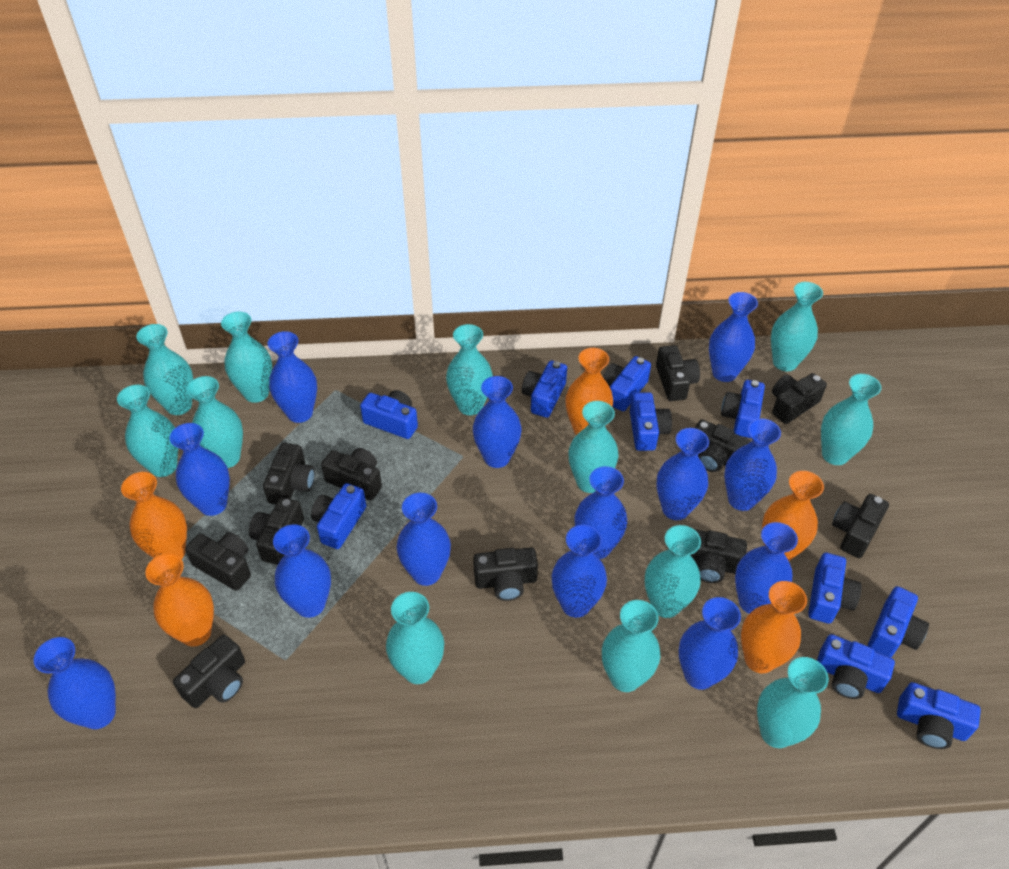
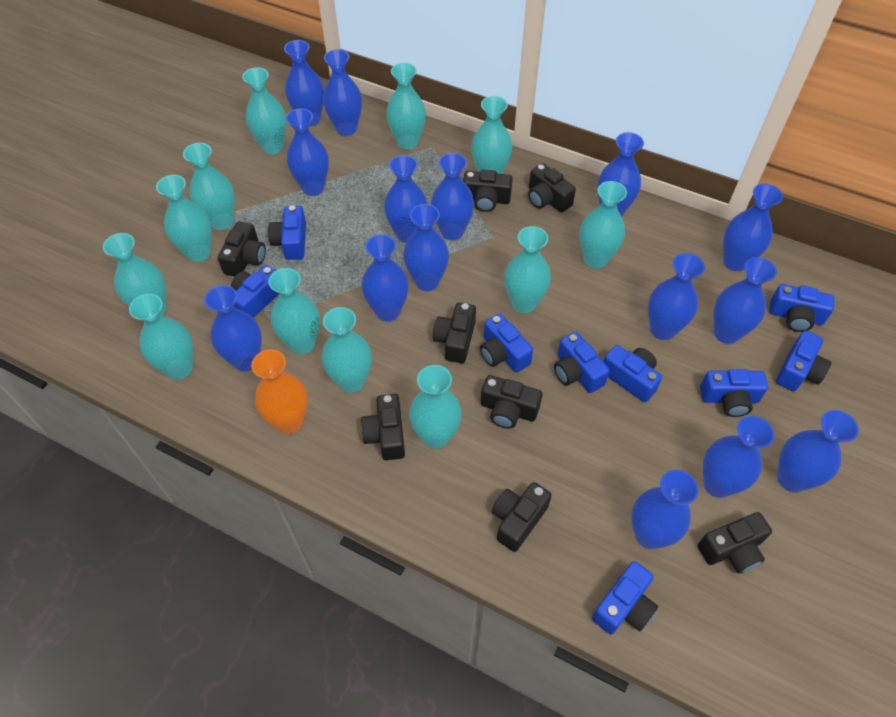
black camera: 11 -> 8
blue camera: 10 -> 9
blue vase: 13 -> 15
orange vase: 5 -> 1

